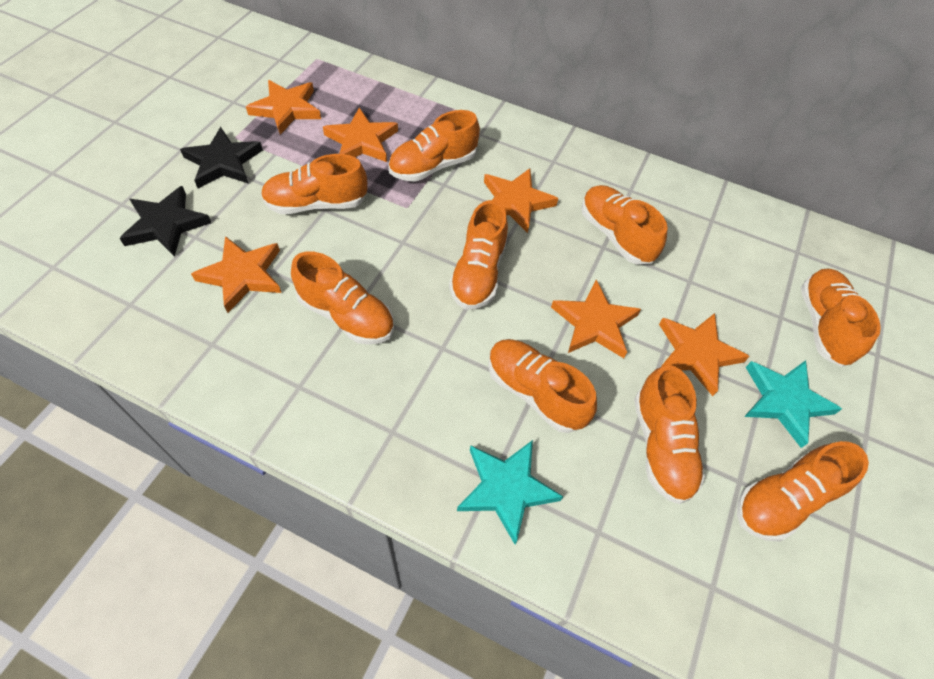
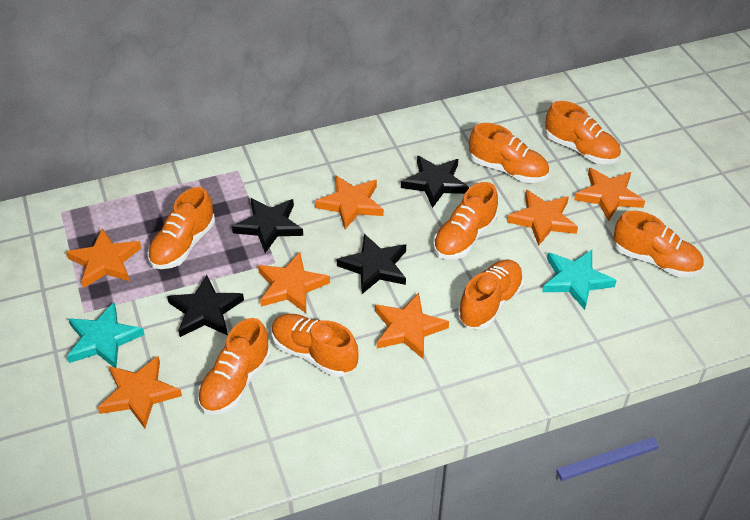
black star: 2 -> 4
orange shoe: 9 -> 8
orange star: 6 -> 7

